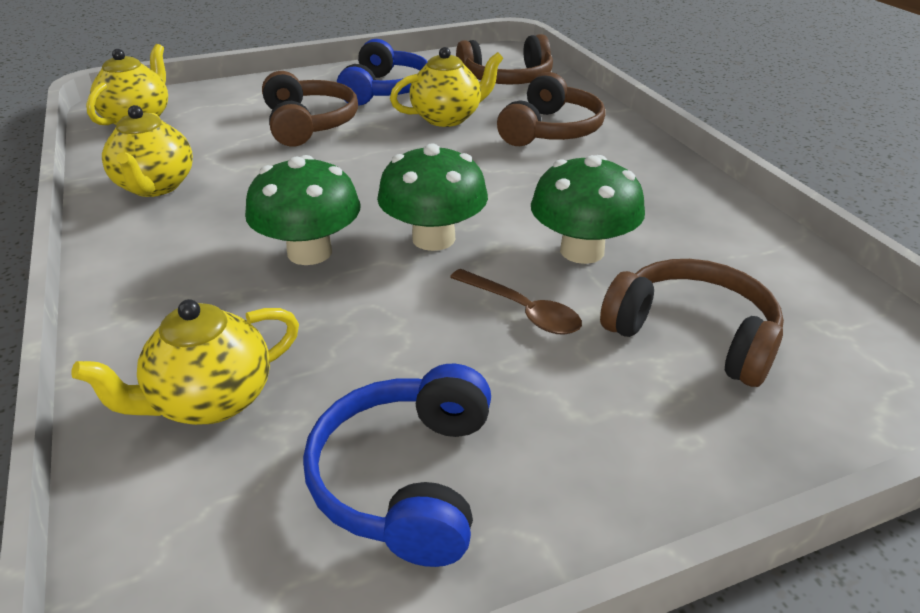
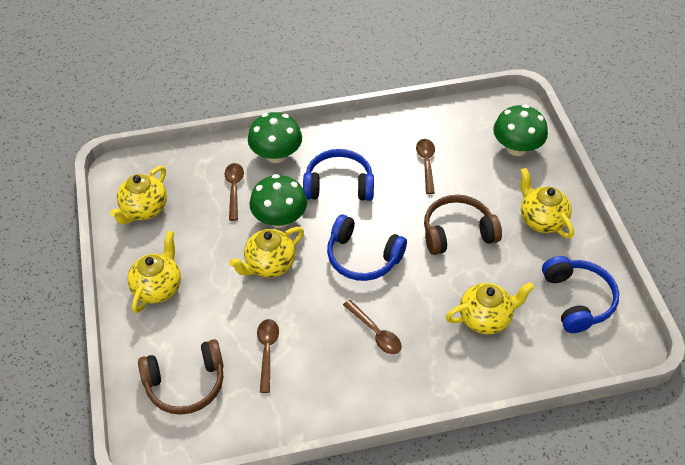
blue headphones: 2 -> 3
brown headphones: 4 -> 2
brown spoon: 1 -> 4
yellow teapot: 4 -> 5

